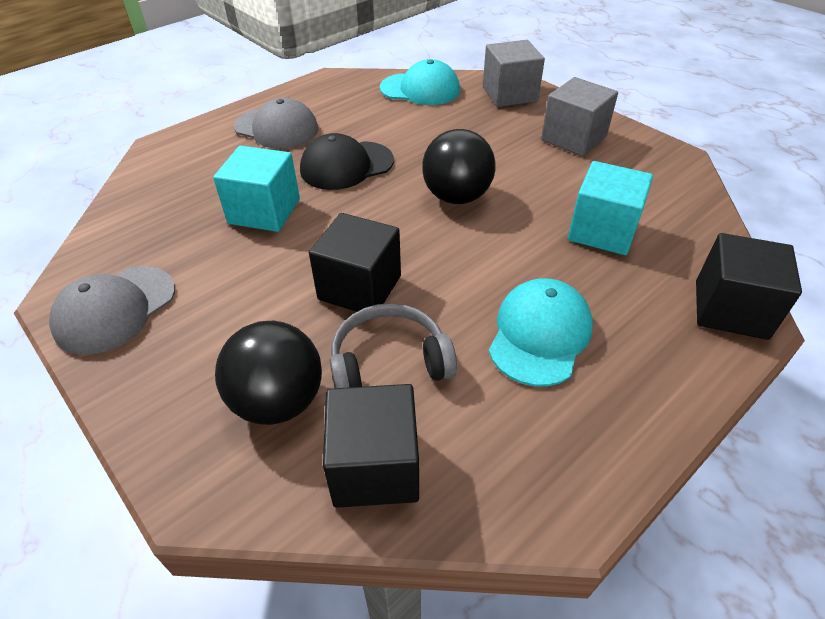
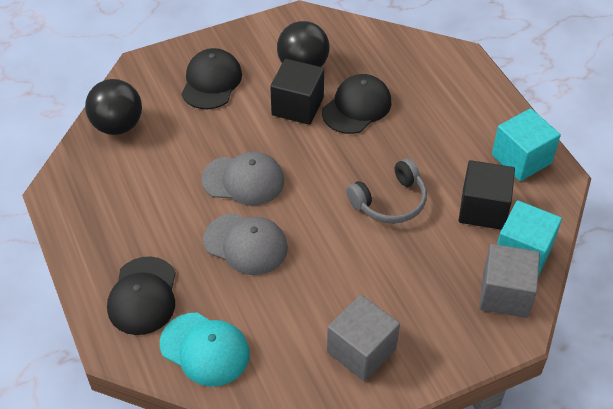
black cap: 1 -> 3
black cube: 3 -> 2
turquoise cap: 2 -> 1

